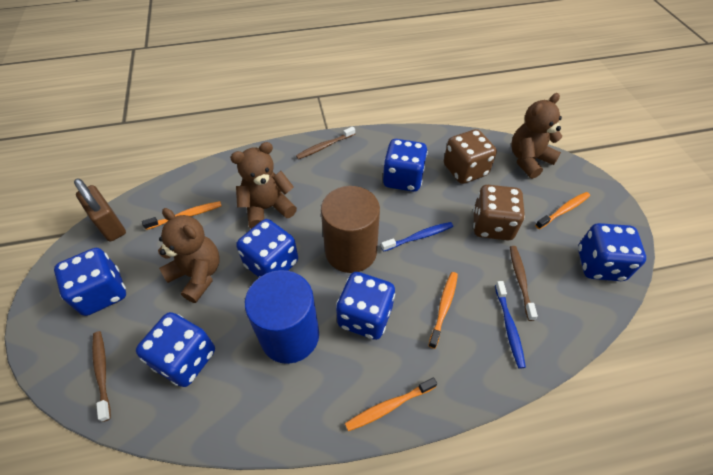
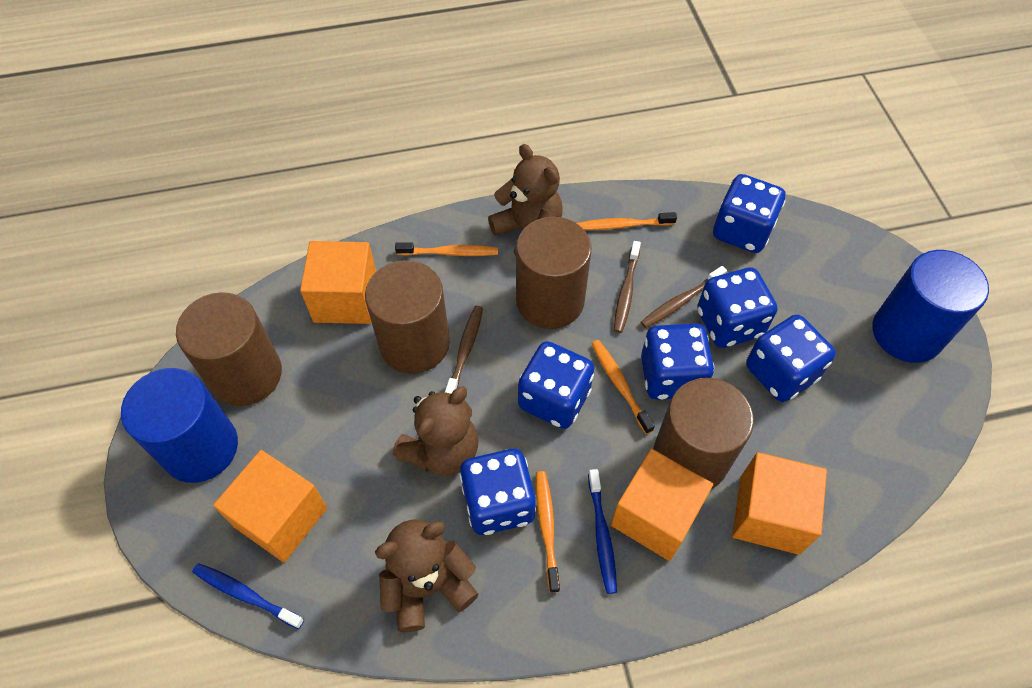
blue cylinder: 1 -> 2
brown cylinder: 1 -> 4
brown dice: 2 -> 0
brown padlock: 1 -> 0
orange cube: 0 -> 4

